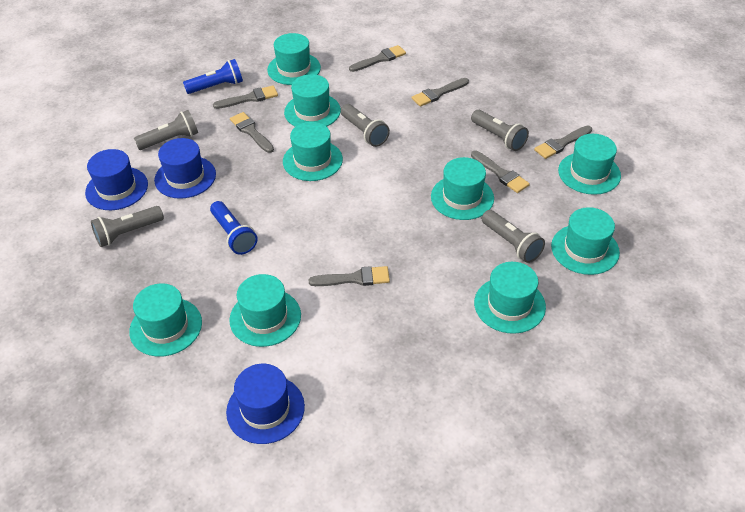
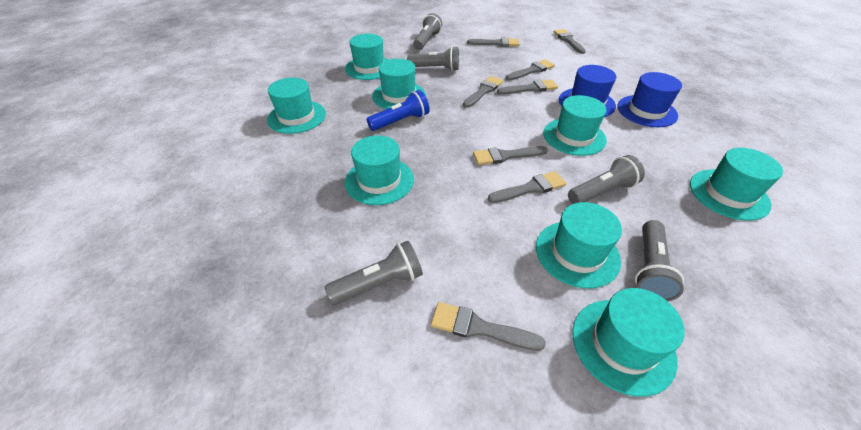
blue flashlight: 2 -> 1
blue hat: 3 -> 2
grey brush: 7 -> 8
turquoise hat: 9 -> 8

